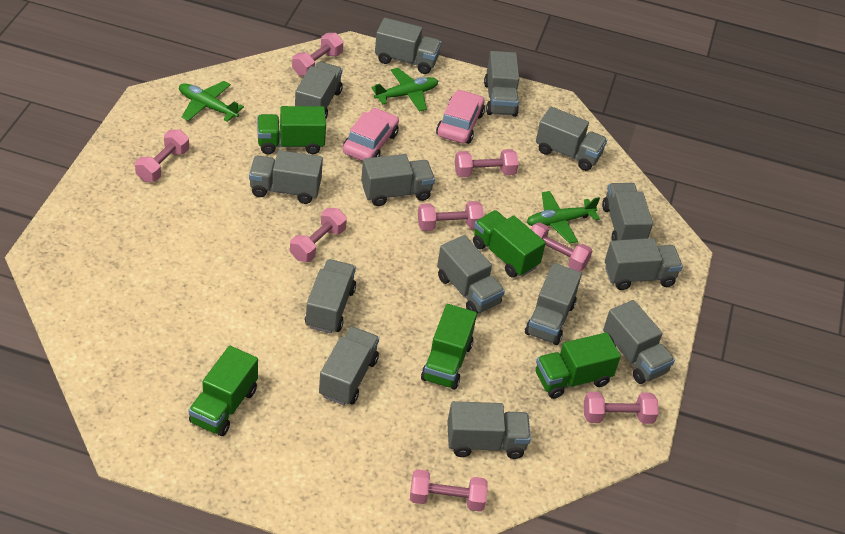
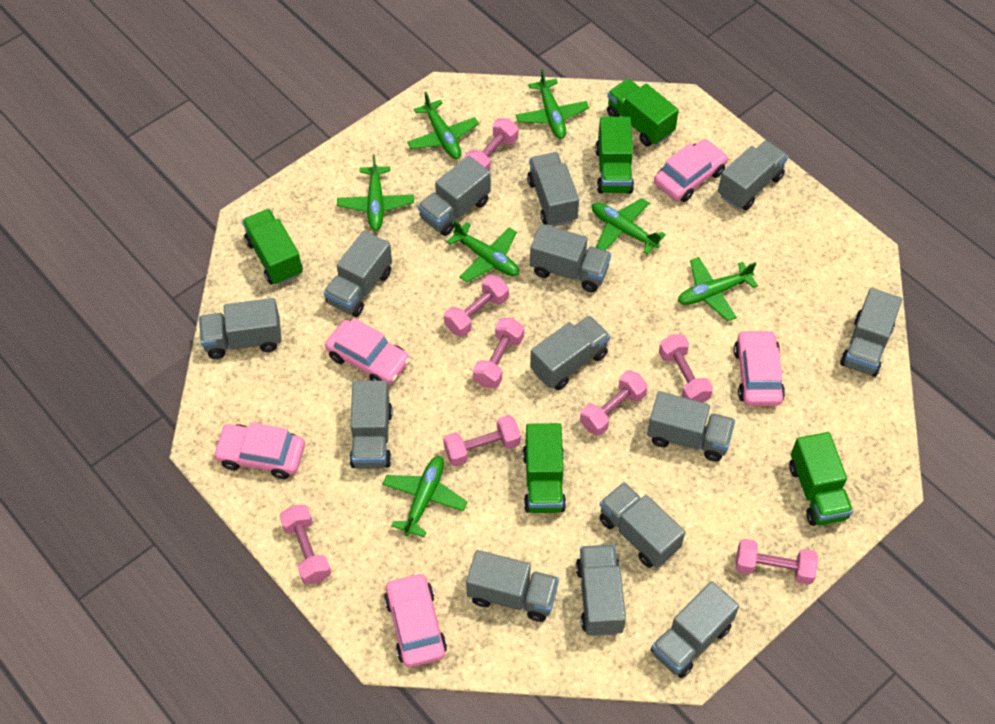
green plane: 3 -> 7
pink car: 2 -> 5

